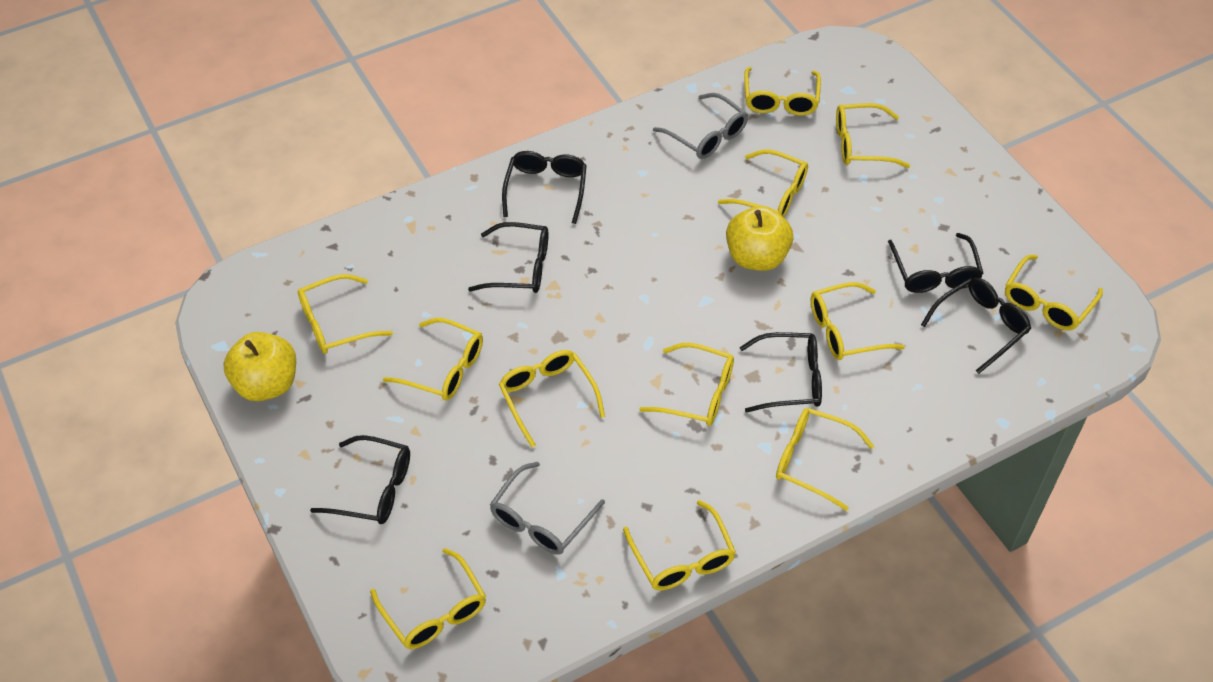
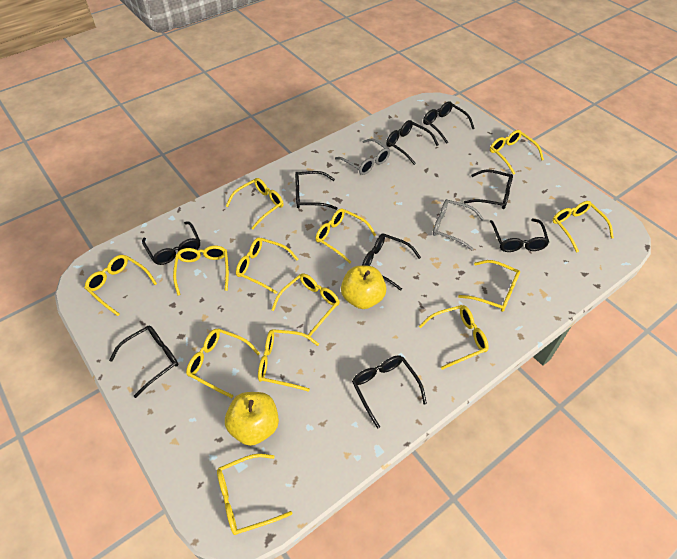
black glasses: 6 -> 9
yellow glasses: 12 -> 13

